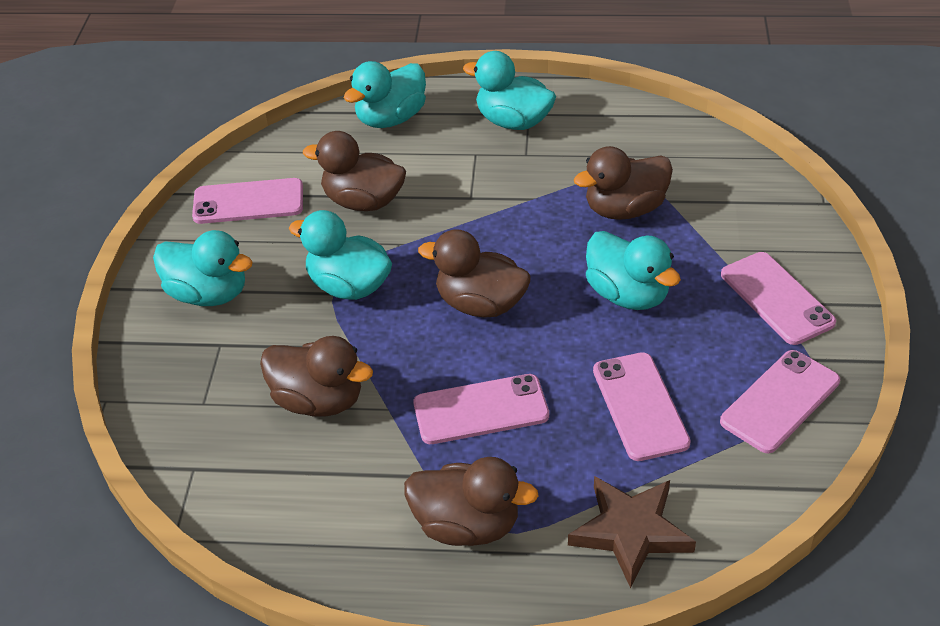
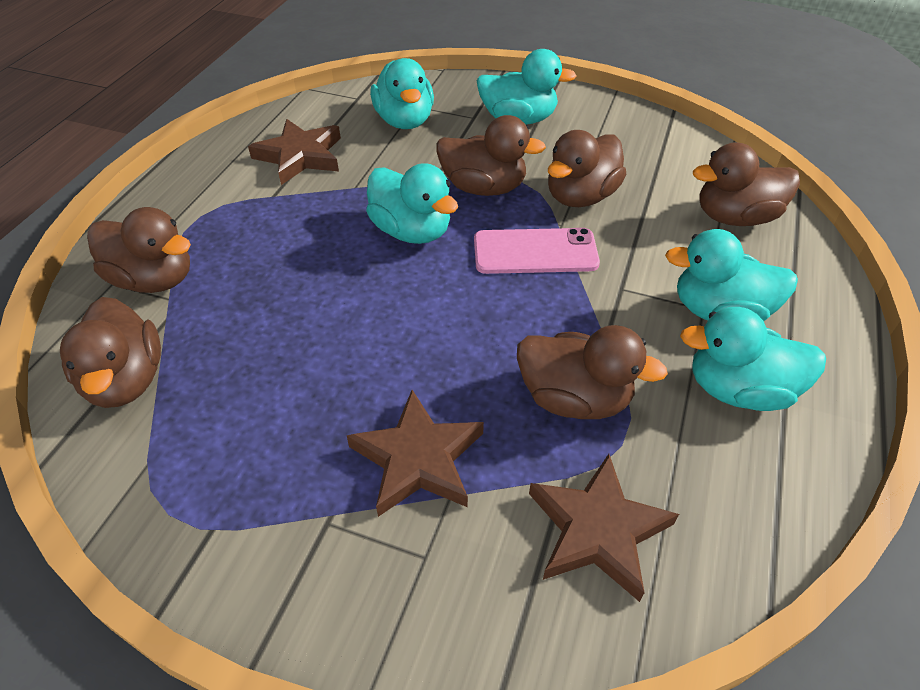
brown duck: 5 -> 6
brown star: 1 -> 3
pink phone: 5 -> 1

